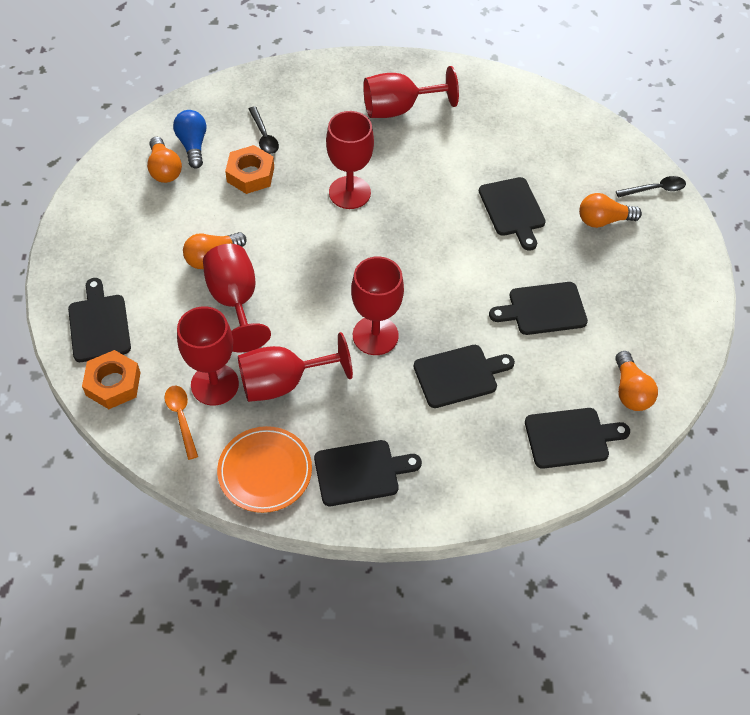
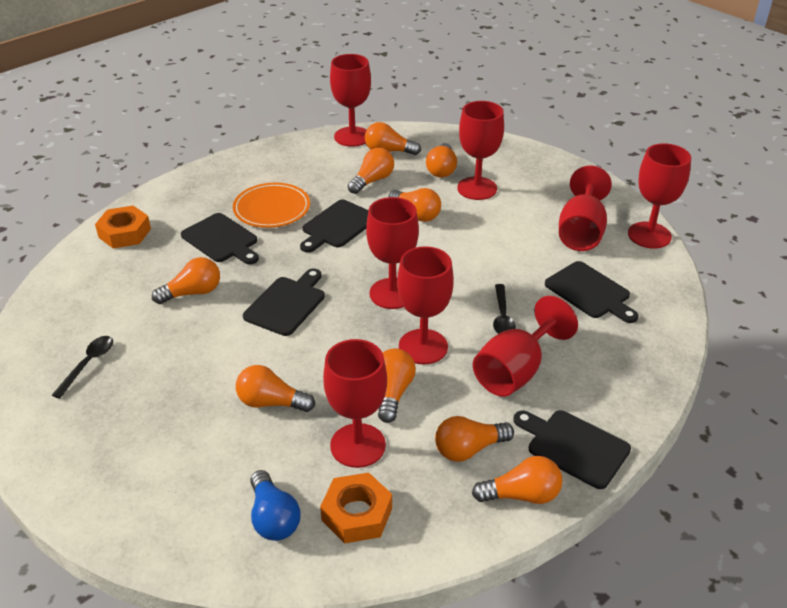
black cutting board: 6 -> 5
orange light bulb: 4 -> 9
orange spoon: 1 -> 0
red goblet: 6 -> 8

